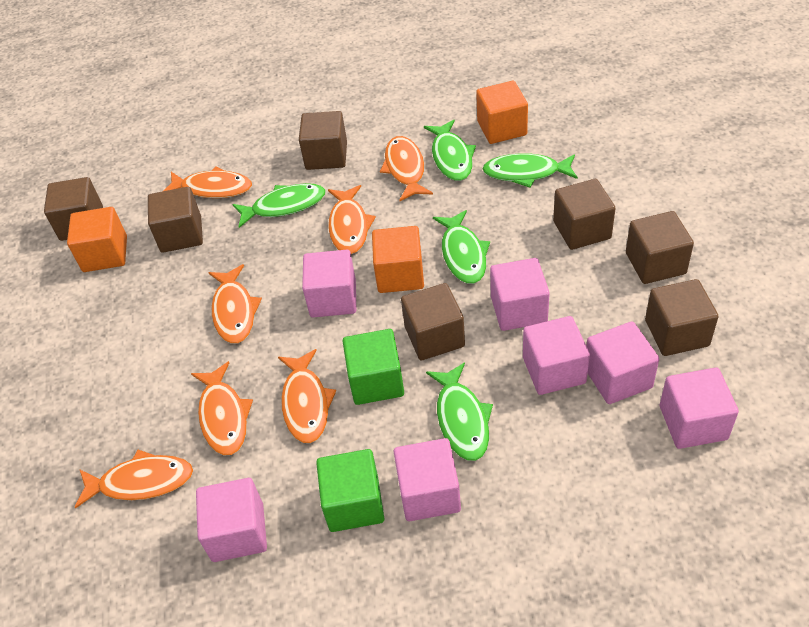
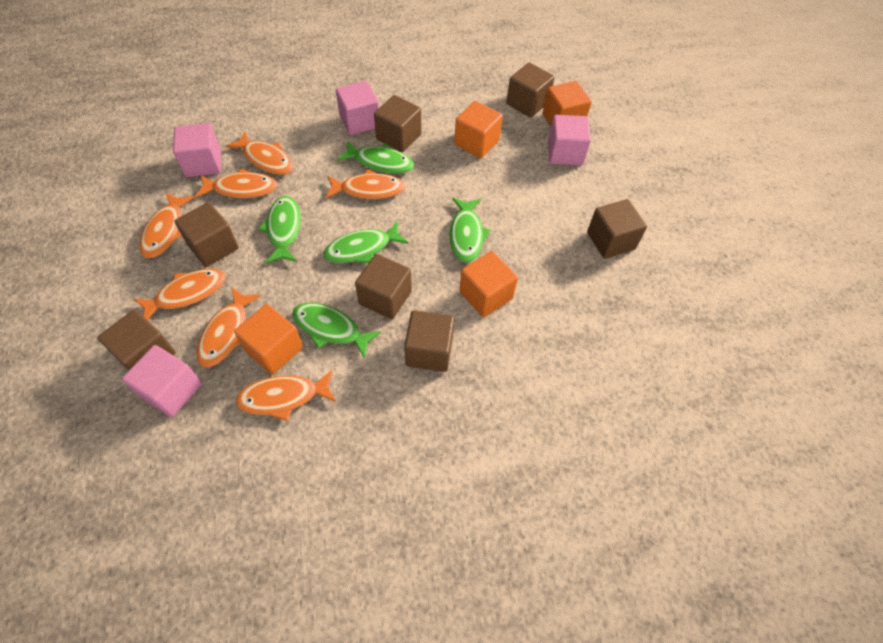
green cube: 2 -> 0
orange cube: 3 -> 4
pink cube: 7 -> 4

